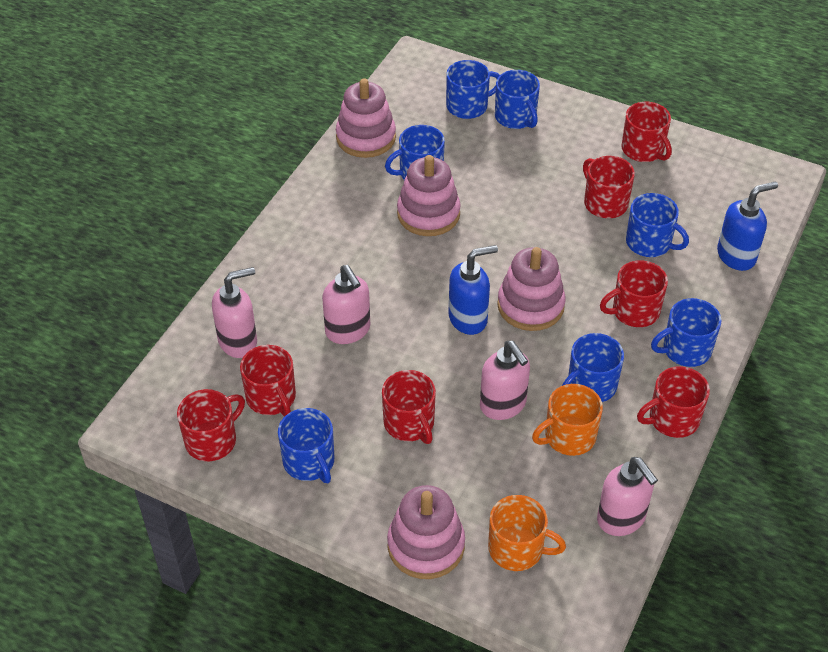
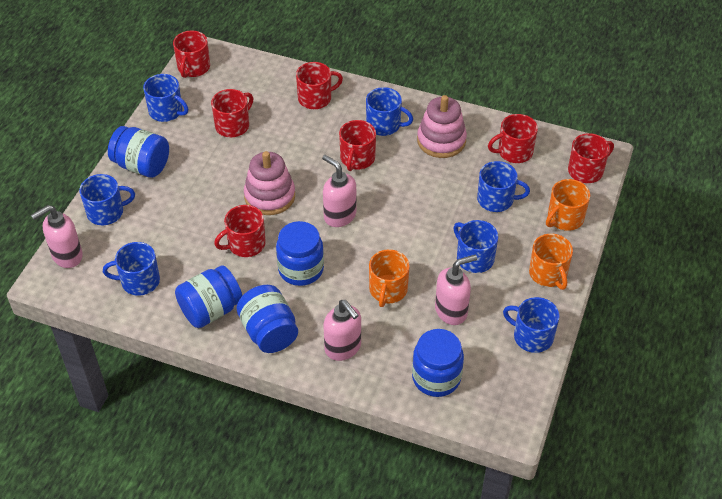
blue jar: 0 -> 5
blue soap dispenser: 2 -> 0
orange mug: 2 -> 3
pink stacking toy: 4 -> 2

